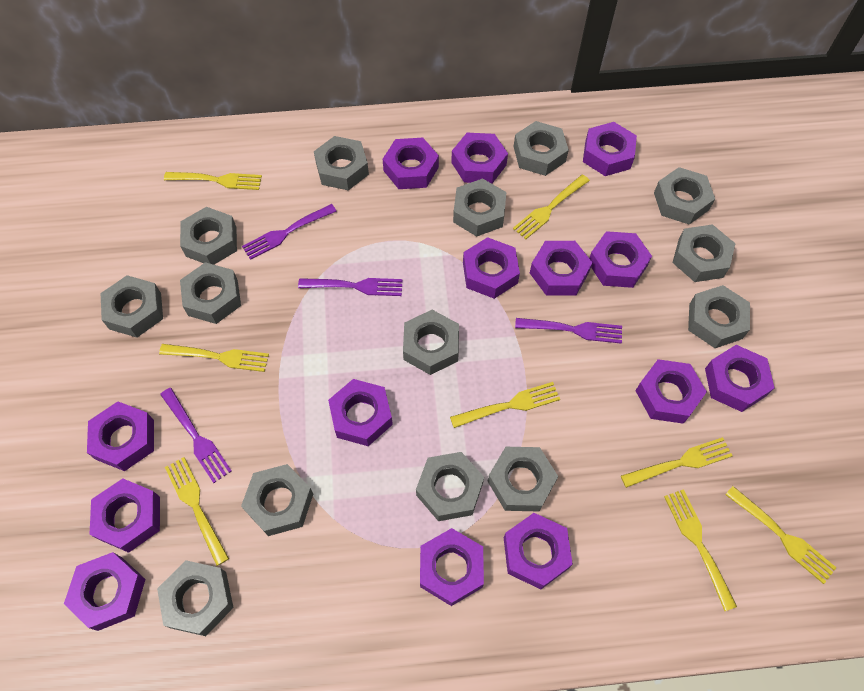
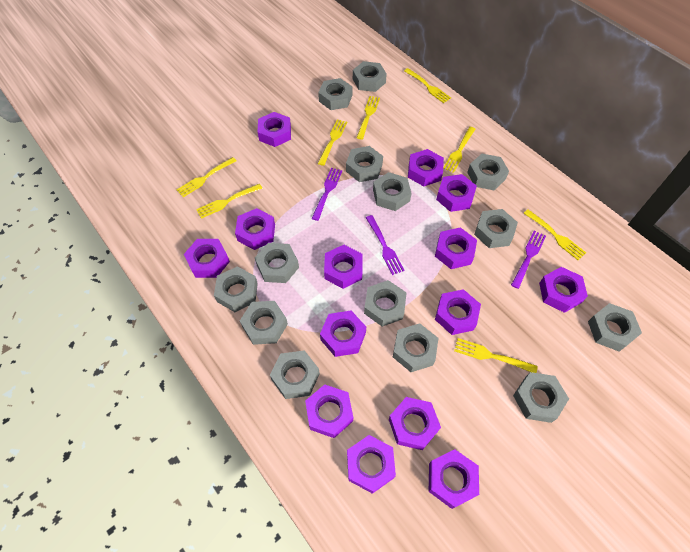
purple fork: 4 -> 3

